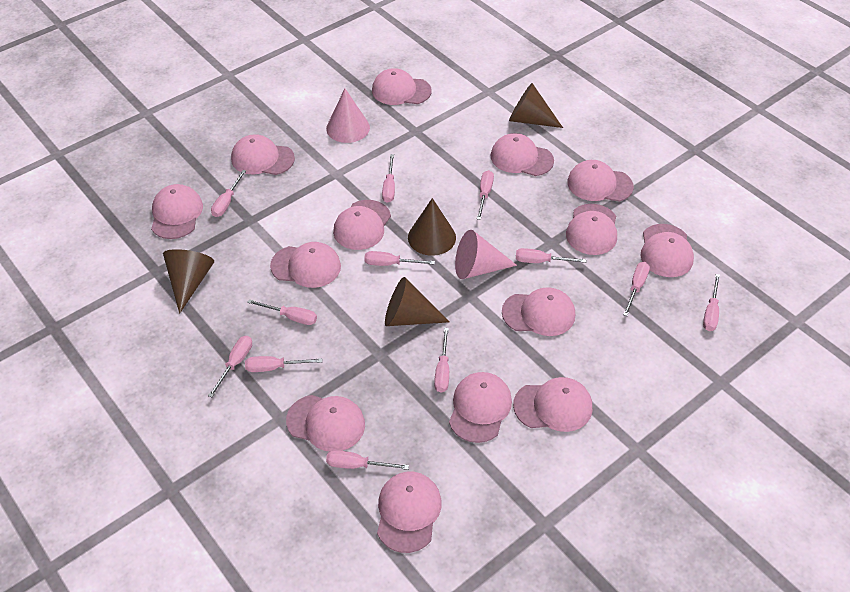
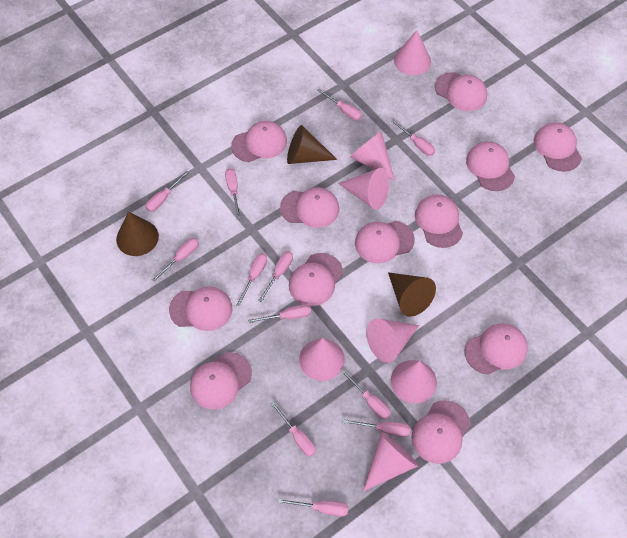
brown cone: 4 -> 3
pink cap: 14 -> 12
pink cone: 2 -> 7

